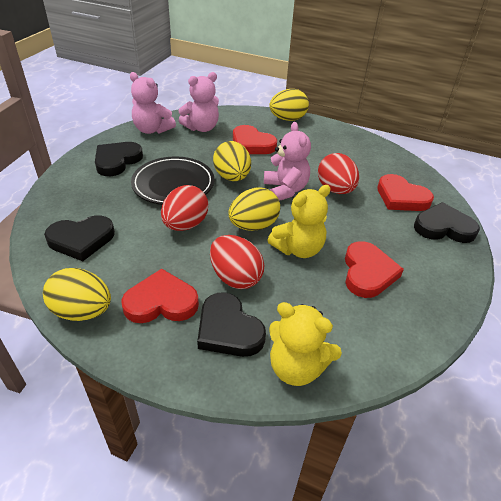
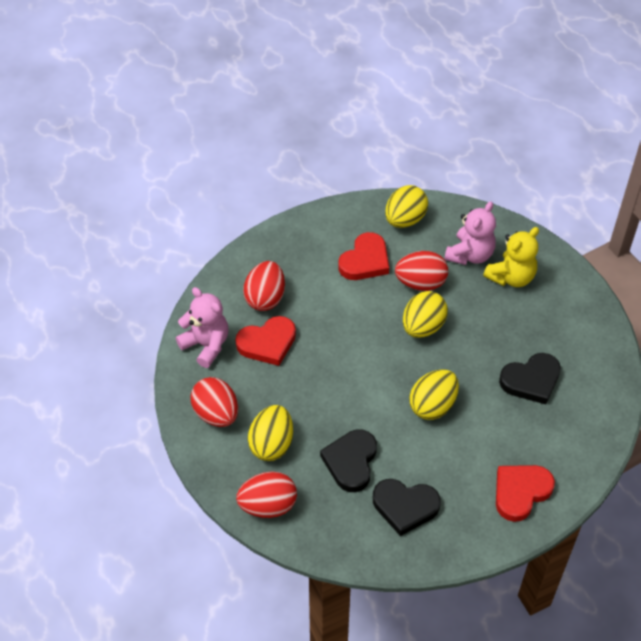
black heart: 4 -> 3
black plate: 1 -> 0
pink teddy bear: 3 -> 2
red egg: 3 -> 4
red heart: 4 -> 3
yellow teddy bear: 2 -> 1

